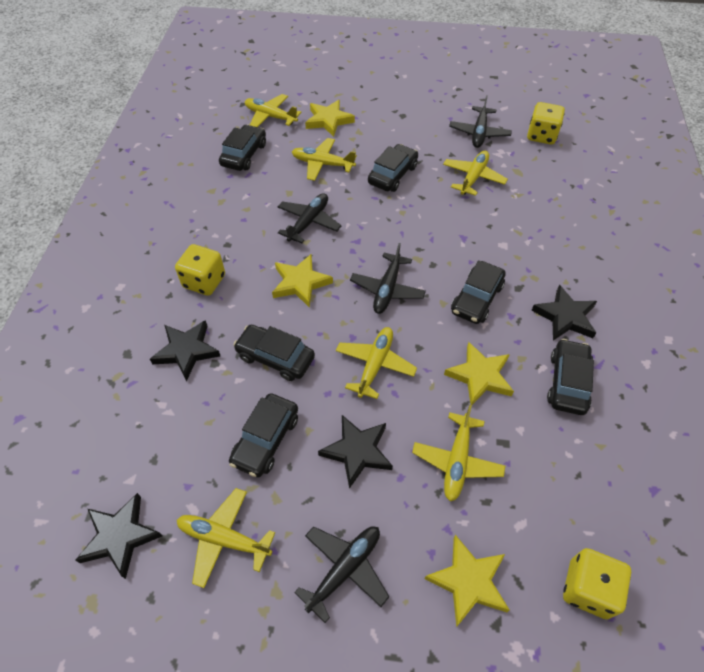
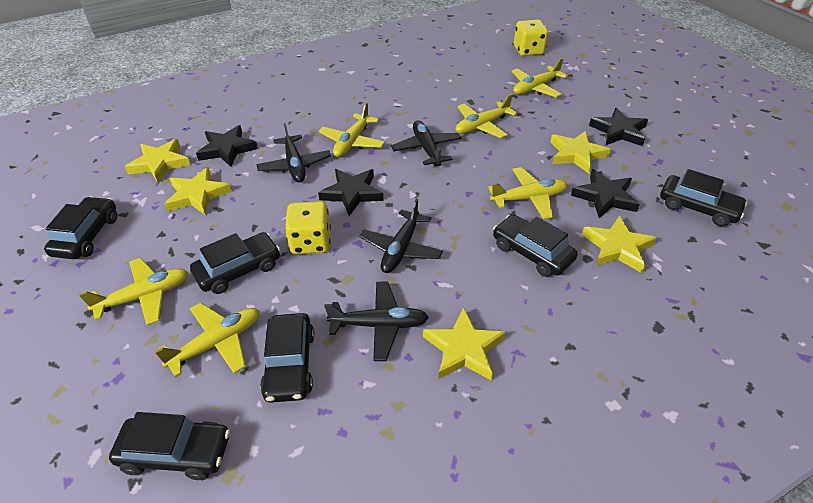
yellow dice: 3 -> 2
yellow star: 4 -> 5

